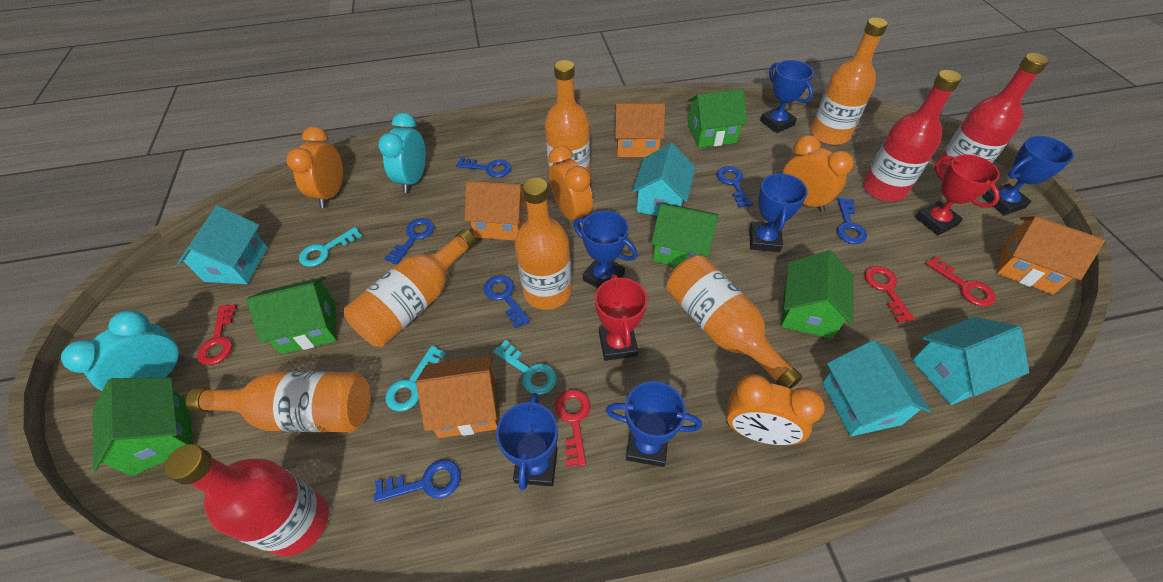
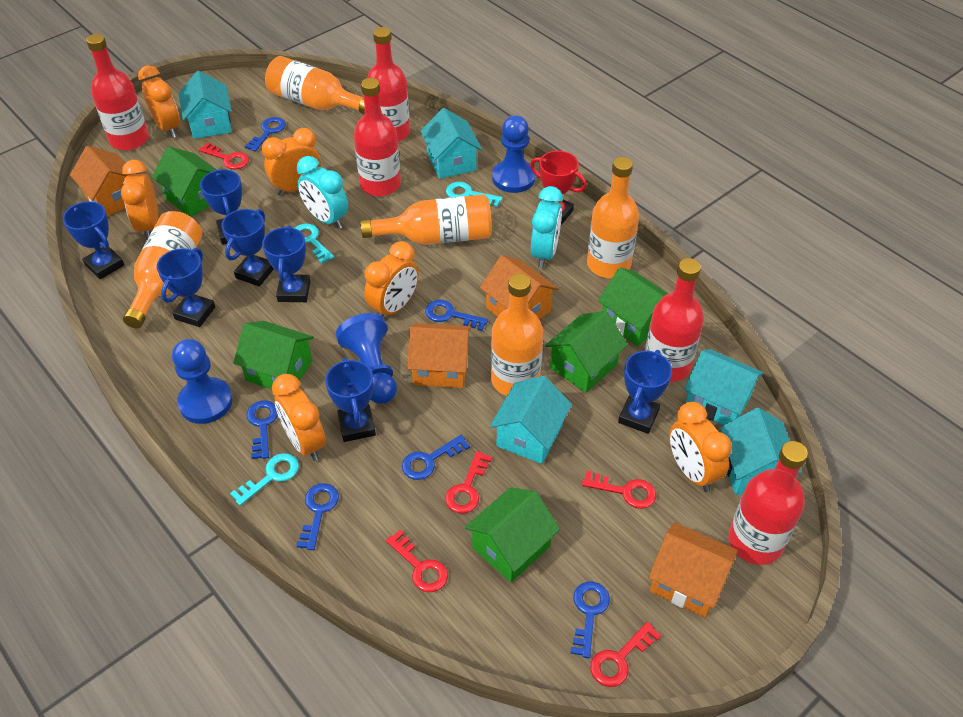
blue pawn: 0 -> 3
blue trophy: 6 -> 7
orange bottle: 6 -> 5
orange clock: 4 -> 6
red bottle: 3 -> 5
red key: 4 -> 5
red trophy: 2 -> 1
turquoise house: 4 -> 5

